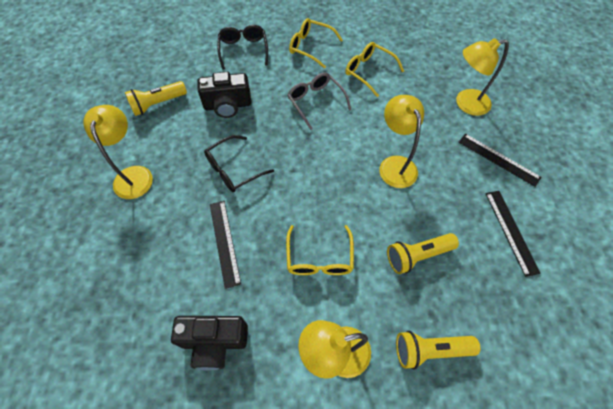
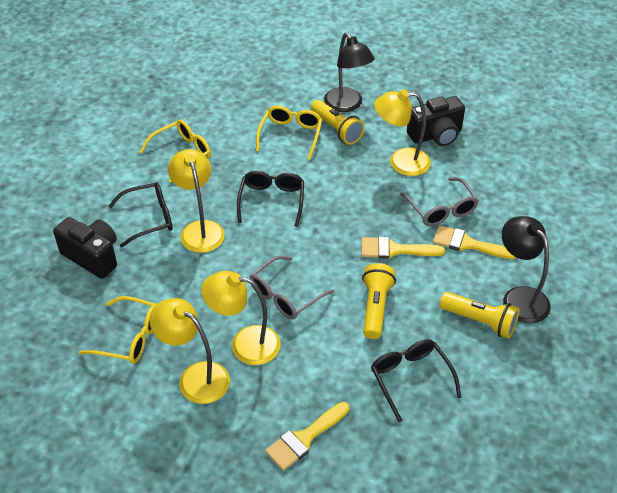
black glasses: 2 -> 3
black lamp: 0 -> 2
black ruler: 3 -> 0
grey glasses: 1 -> 2
yellow brush: 0 -> 3

